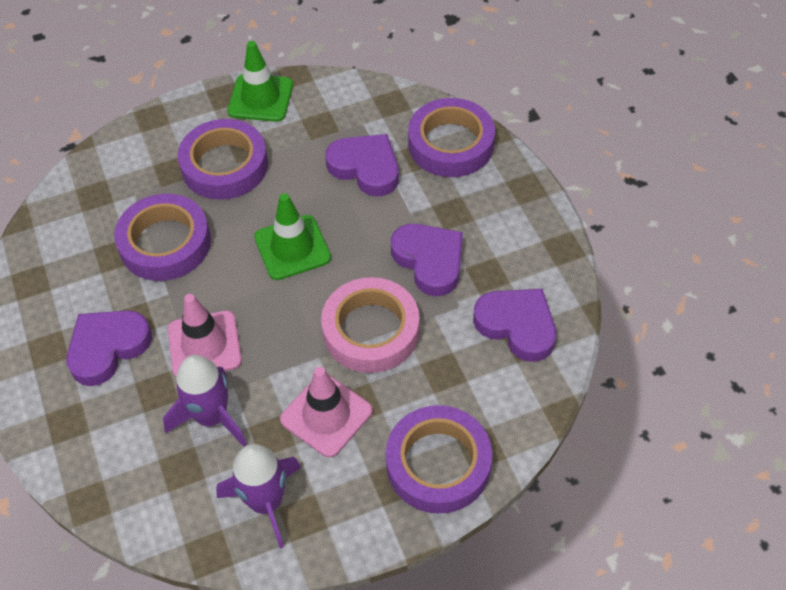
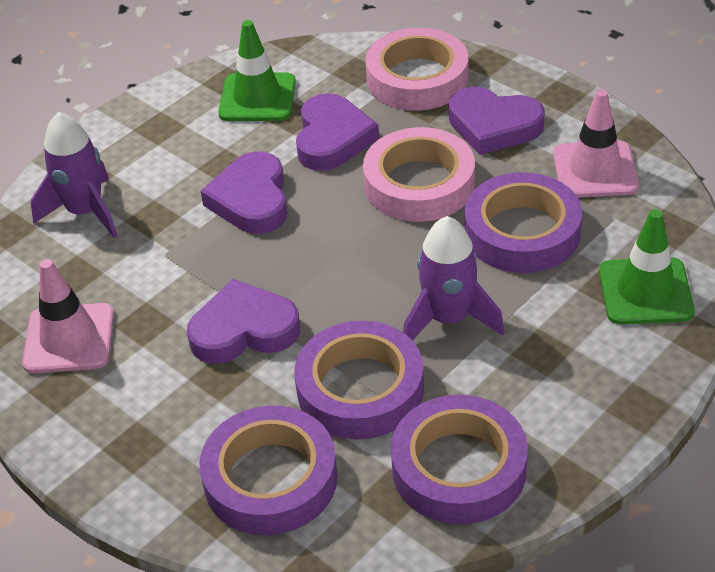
pink tape: 1 -> 2

